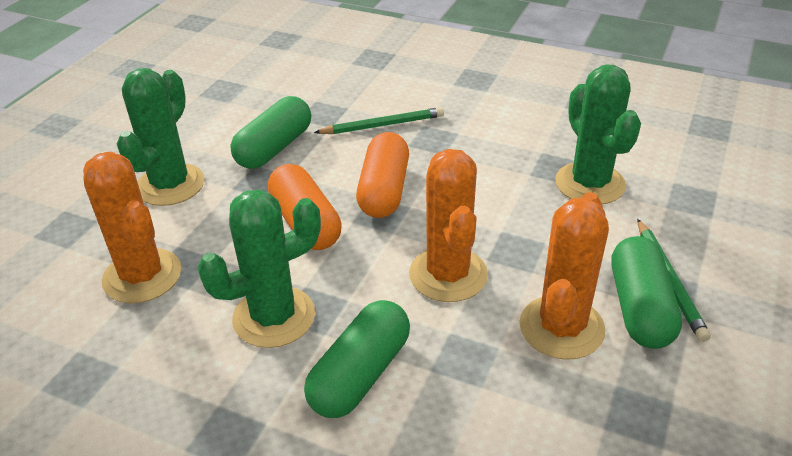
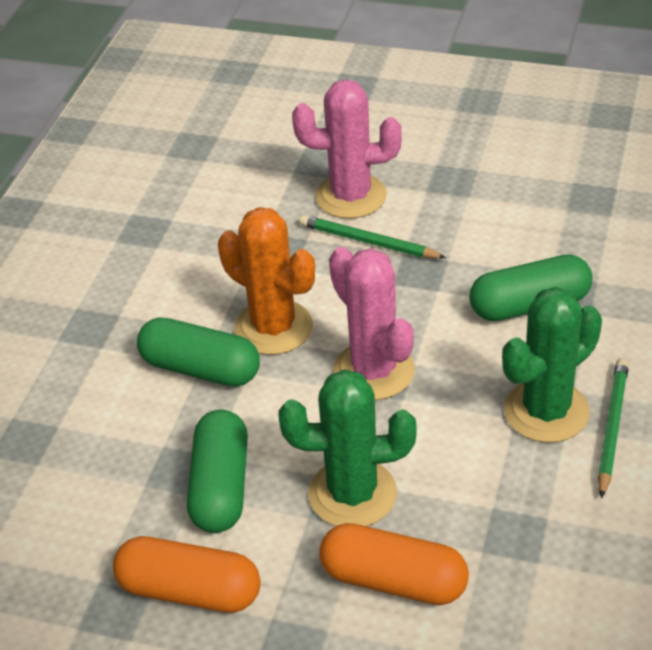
green cactus: 3 -> 2
orange cactus: 3 -> 1
pink cactus: 0 -> 2

